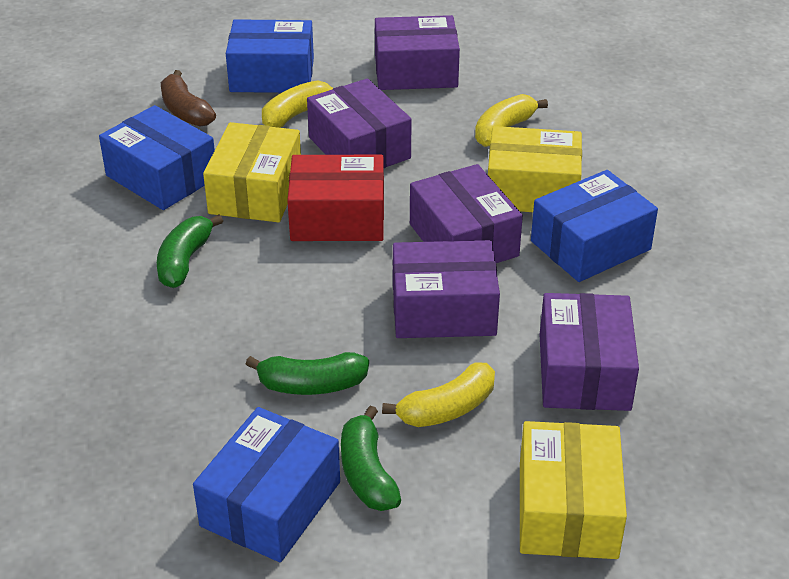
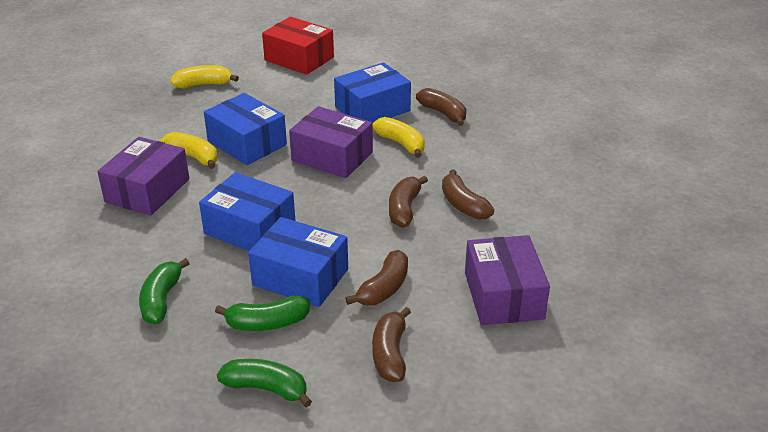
brown banana: 1 -> 5
purple box: 5 -> 3
yellow box: 3 -> 0

